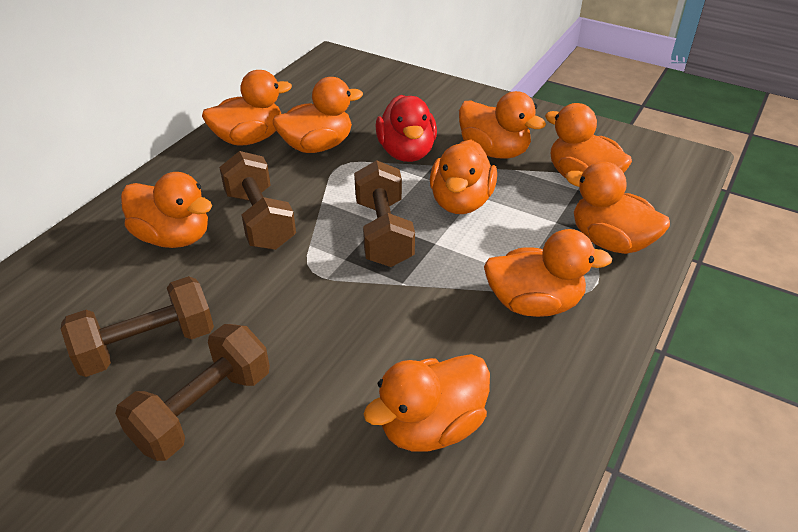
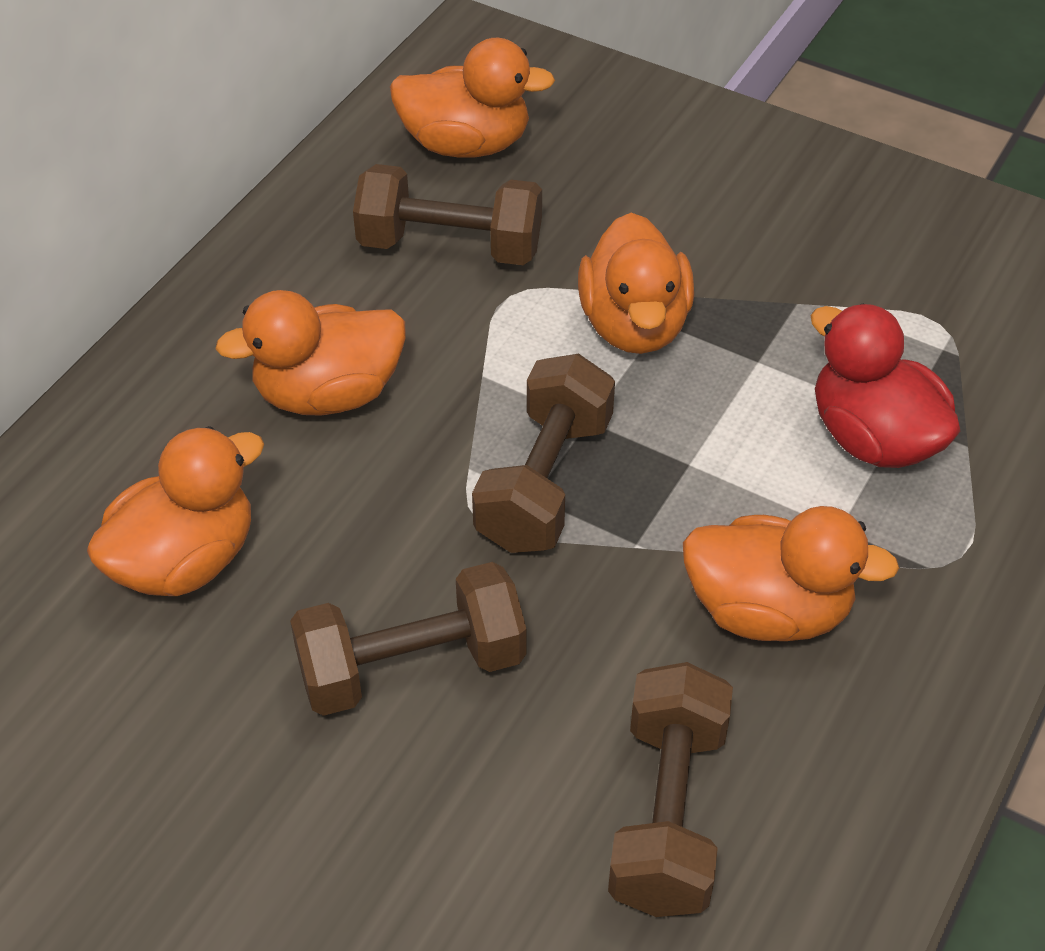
orange duck: 9 -> 5

